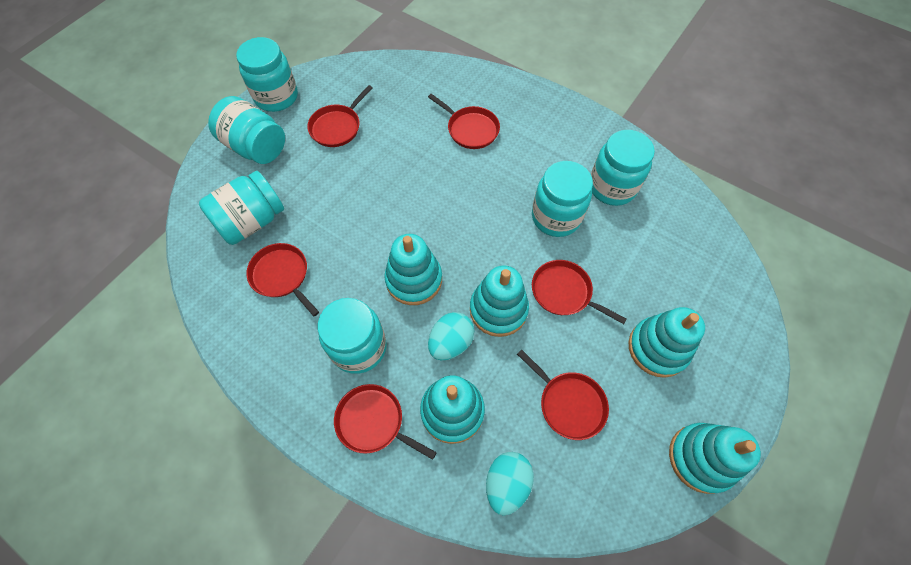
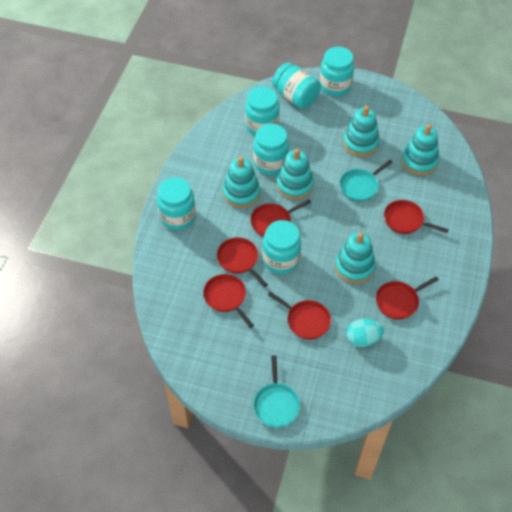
turquoise egg: 2 -> 1
turquoise pan: 0 -> 2

